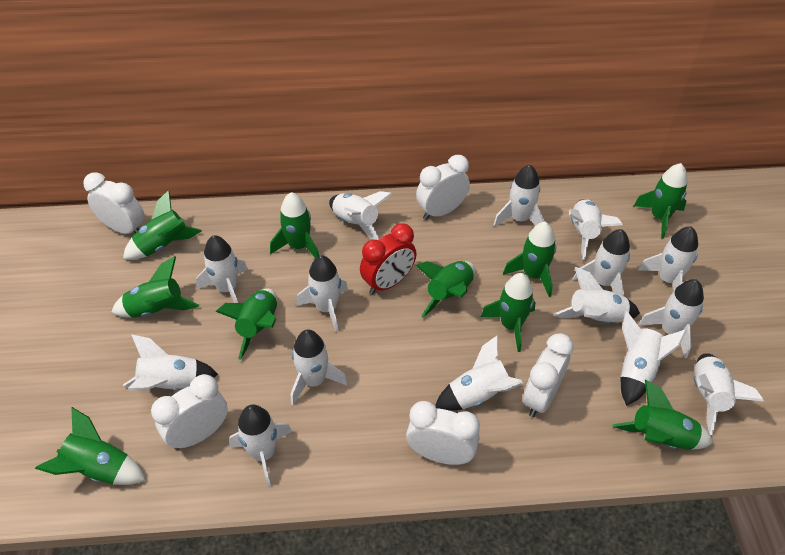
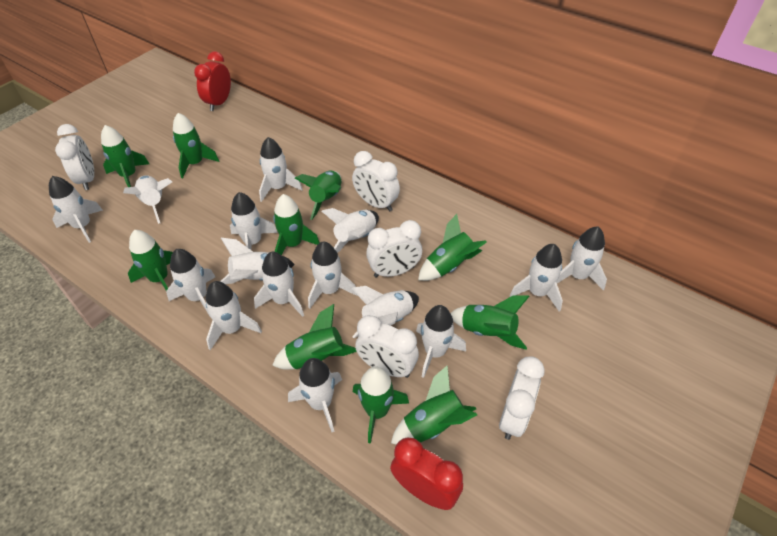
red clock: 1 -> 2

